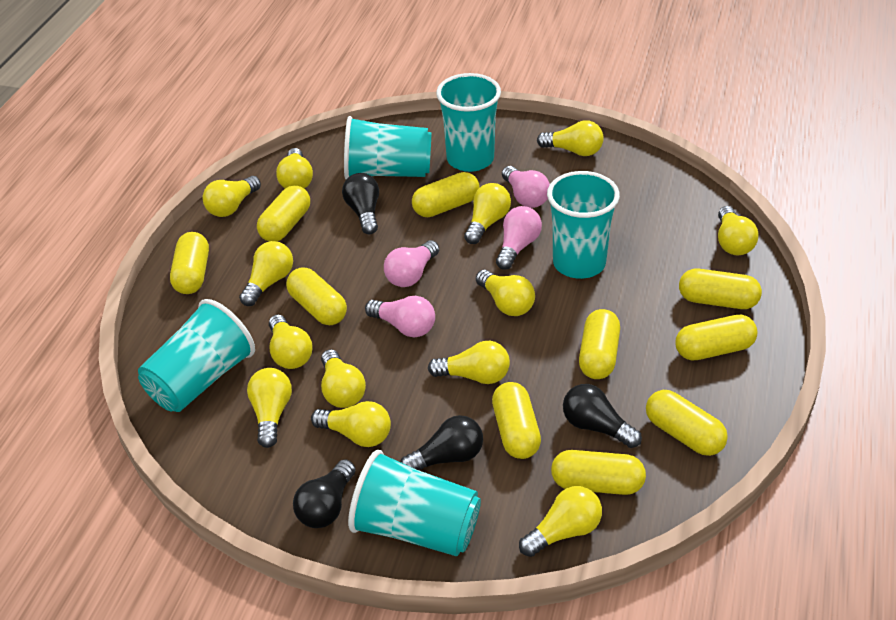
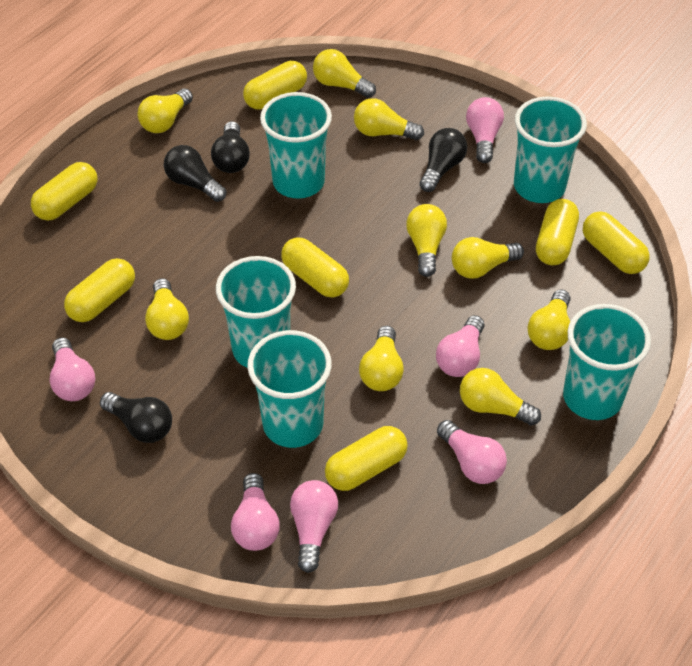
pink light bulb: 4 -> 6
yellow capsule: 10 -> 7
yellow light bulb: 13 -> 9

